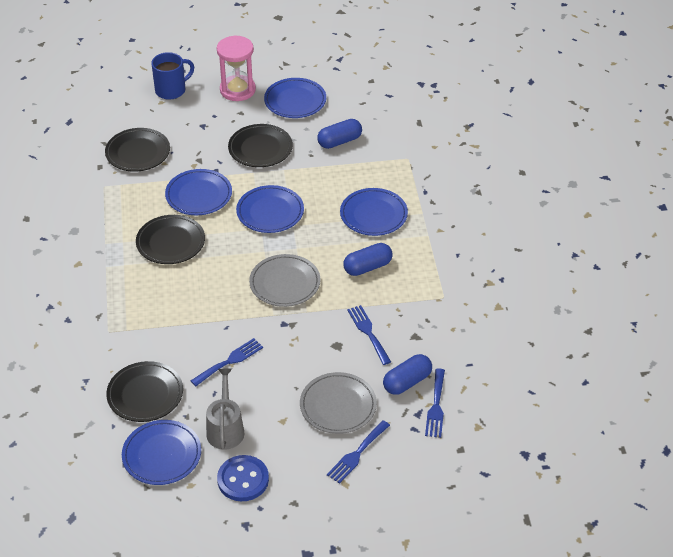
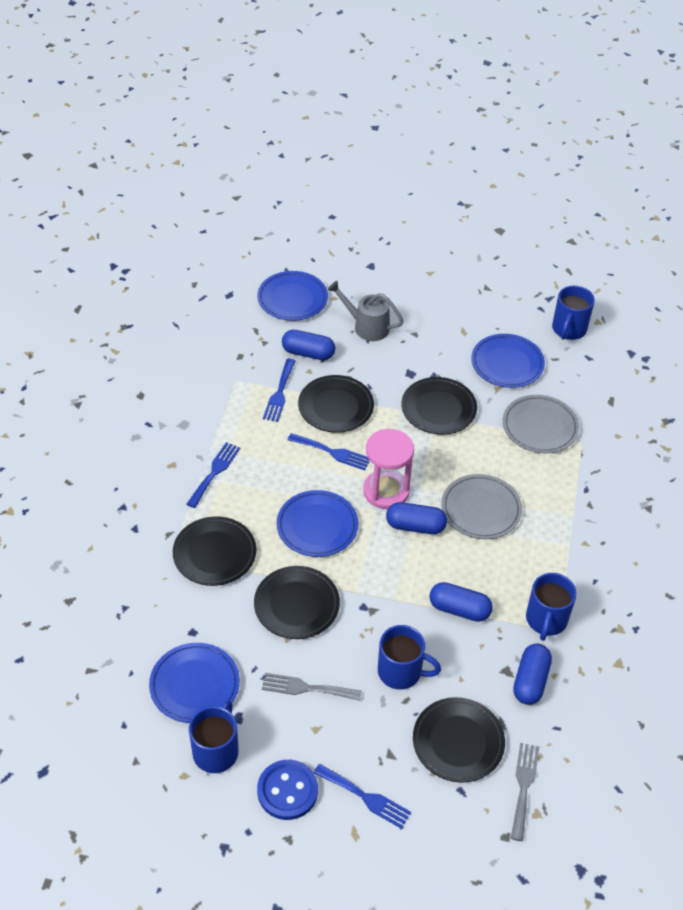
black plate: 4 -> 5
blue capsule: 3 -> 4
blue mug: 1 -> 4
blue plate: 5 -> 4
grey fork: 0 -> 2

